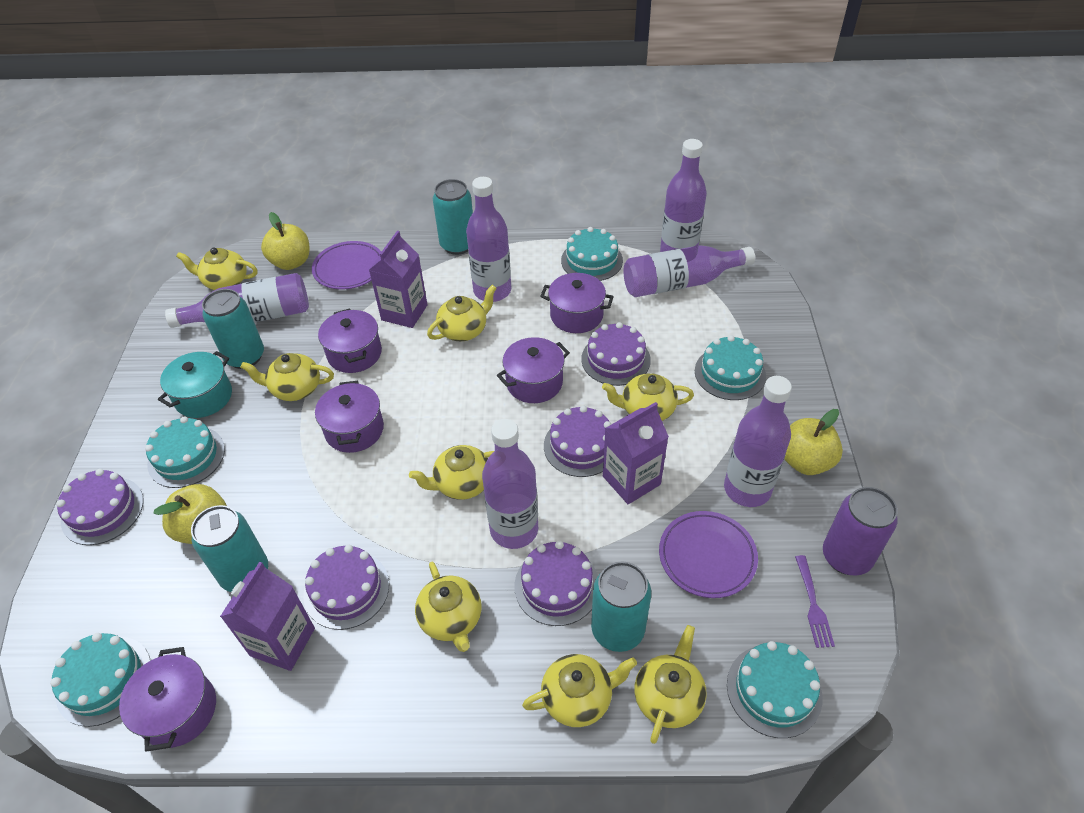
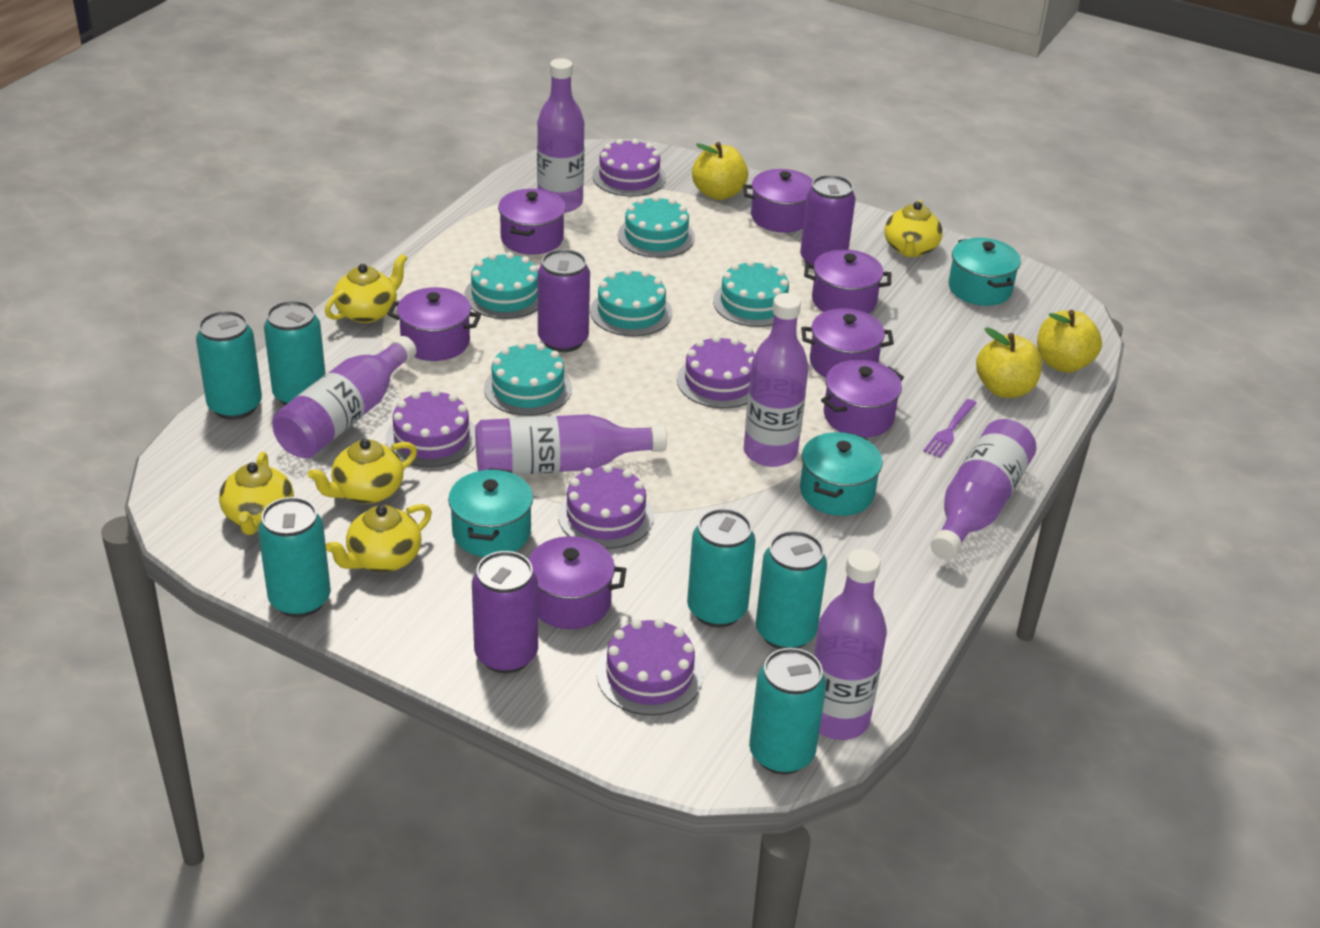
purple can: 1 -> 3
purple carton: 3 -> 0
purple plate: 2 -> 0
purple pot: 5 -> 7
turquoise can: 4 -> 6
turquoise pot: 1 -> 3
yellow teapot: 8 -> 5

